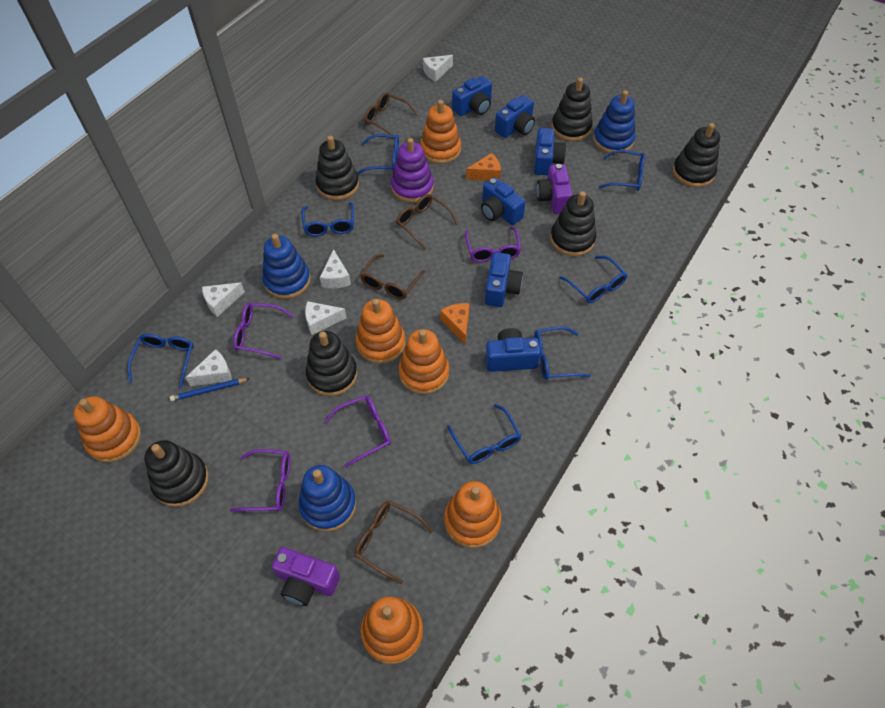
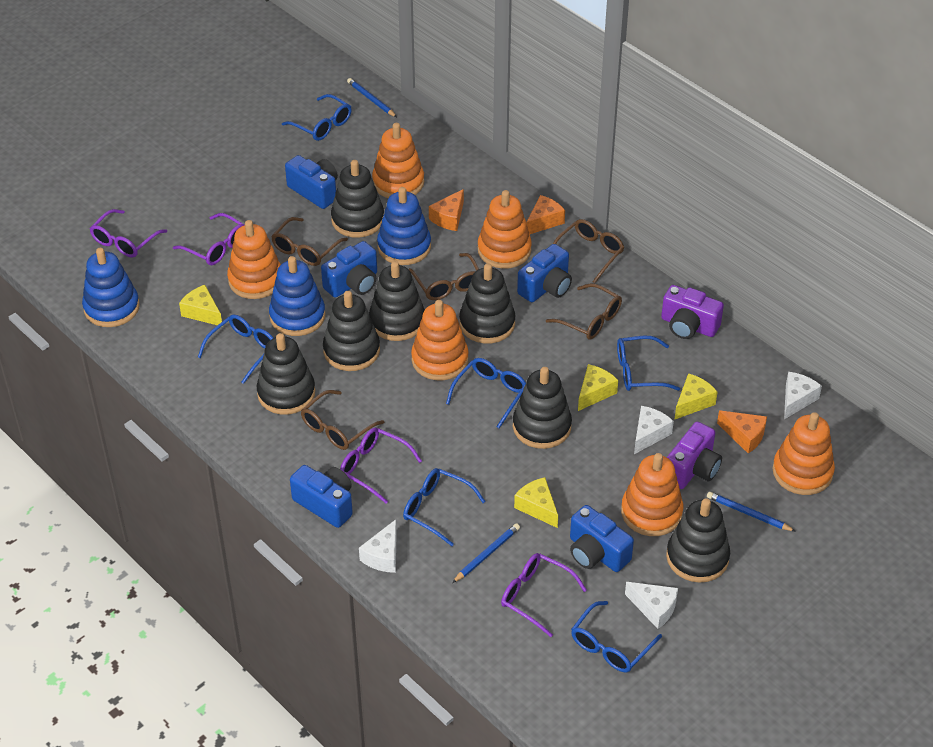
black stacking toy: 6 -> 7
blue camera: 6 -> 5
blue glasses: 7 -> 6
blue pencil: 1 -> 3
brown glasses: 4 -> 5
orange cheese: 2 -> 3
purple stacking toy: 1 -> 0
white cheese: 5 -> 4
yellow cheese: 0 -> 4

